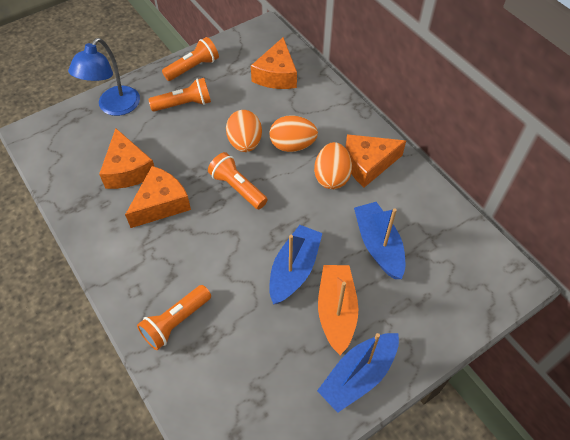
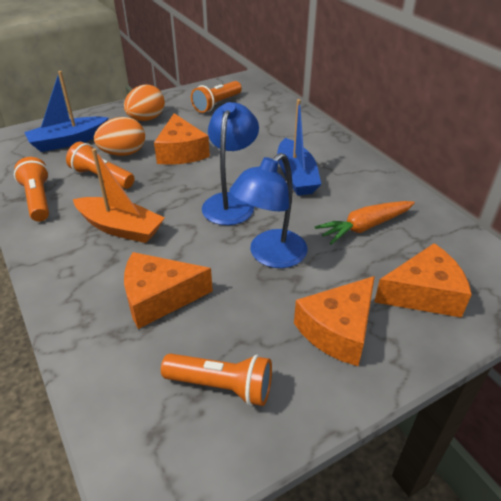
blue boat: 3 -> 2
blue lamp: 1 -> 2
orange carrot: 0 -> 1
orange egg: 3 -> 2

